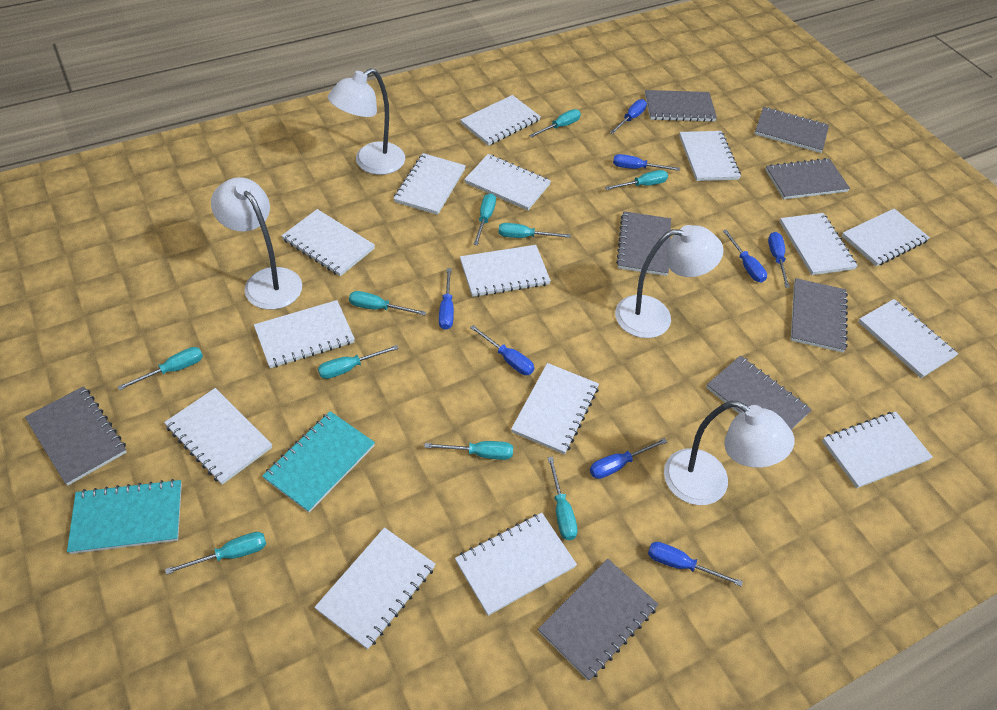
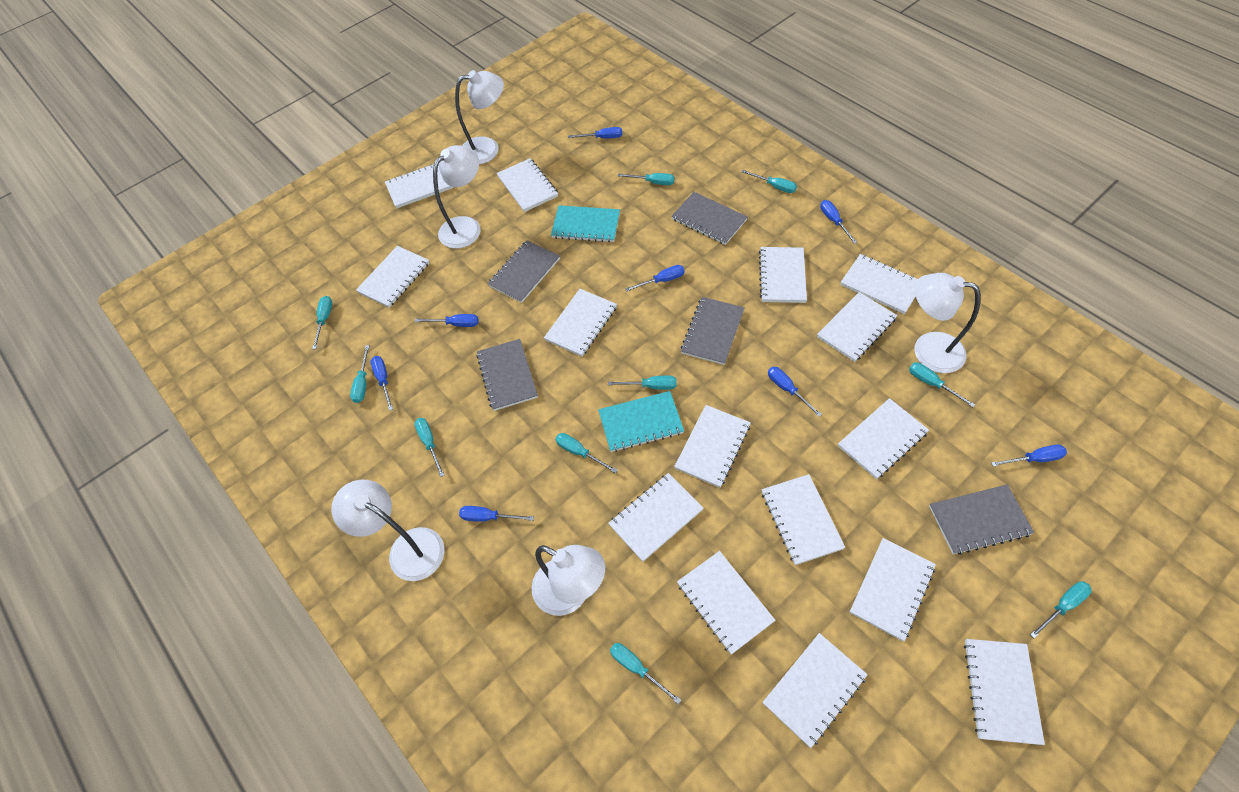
grey notebook: 8 -> 5
white lamp: 4 -> 5

